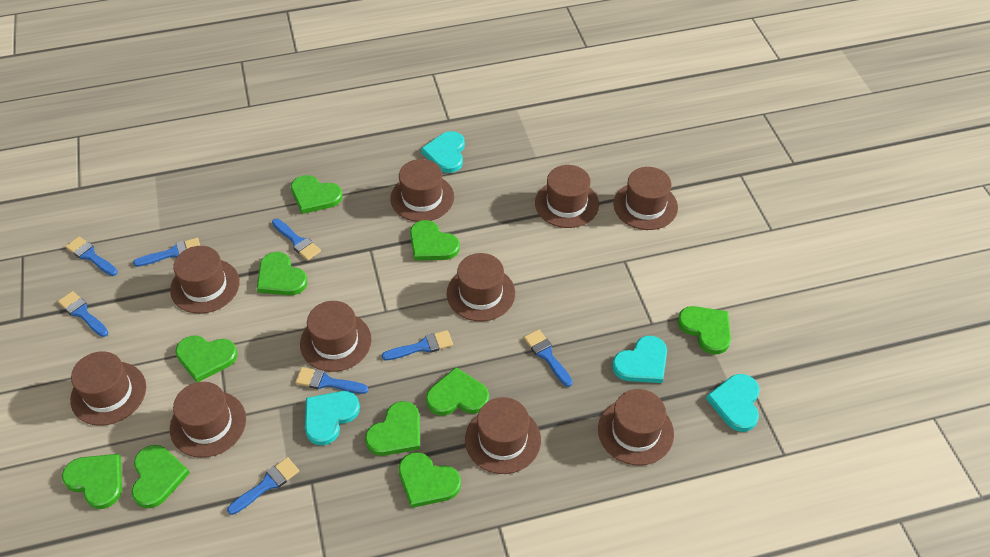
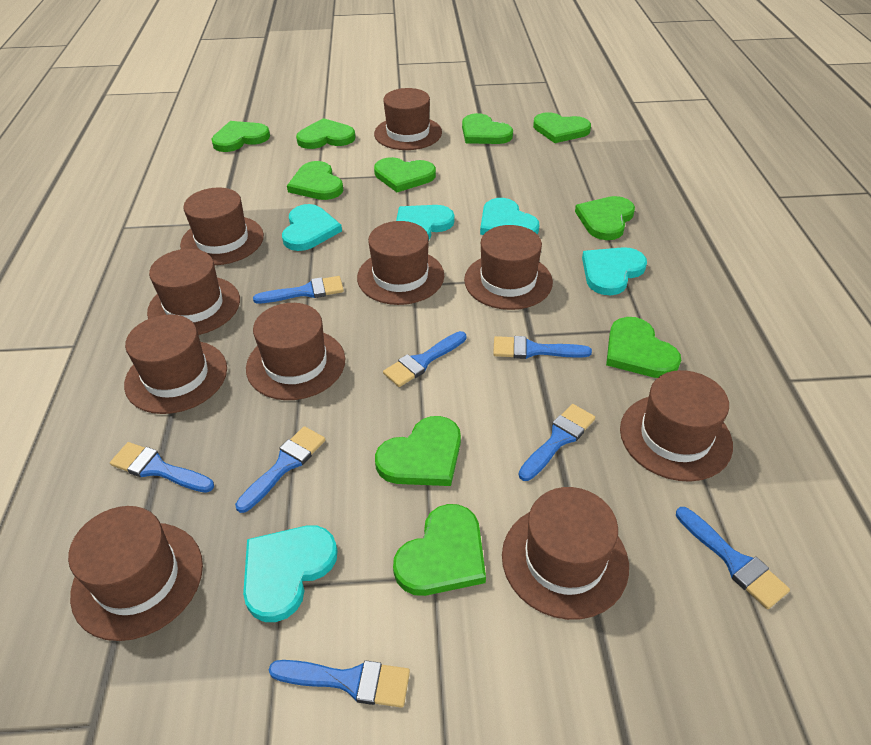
turquoise heart: 4 -> 5

